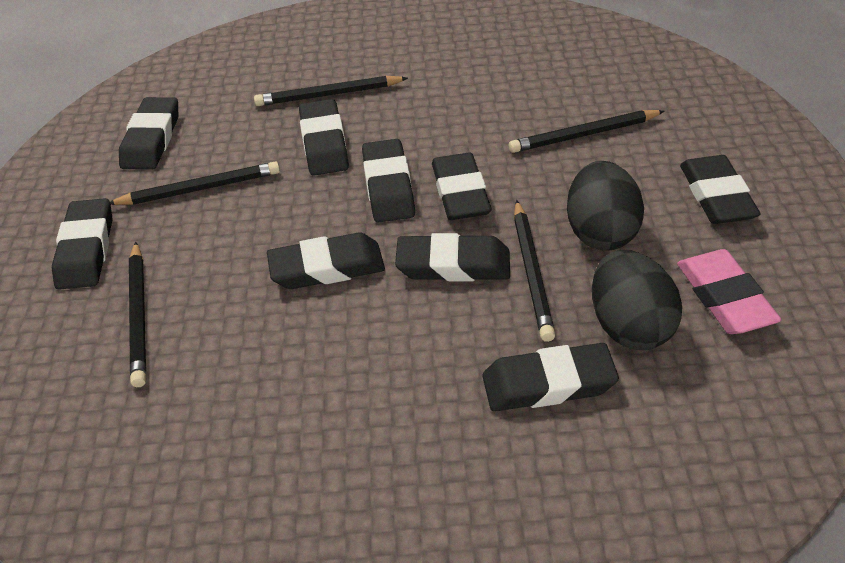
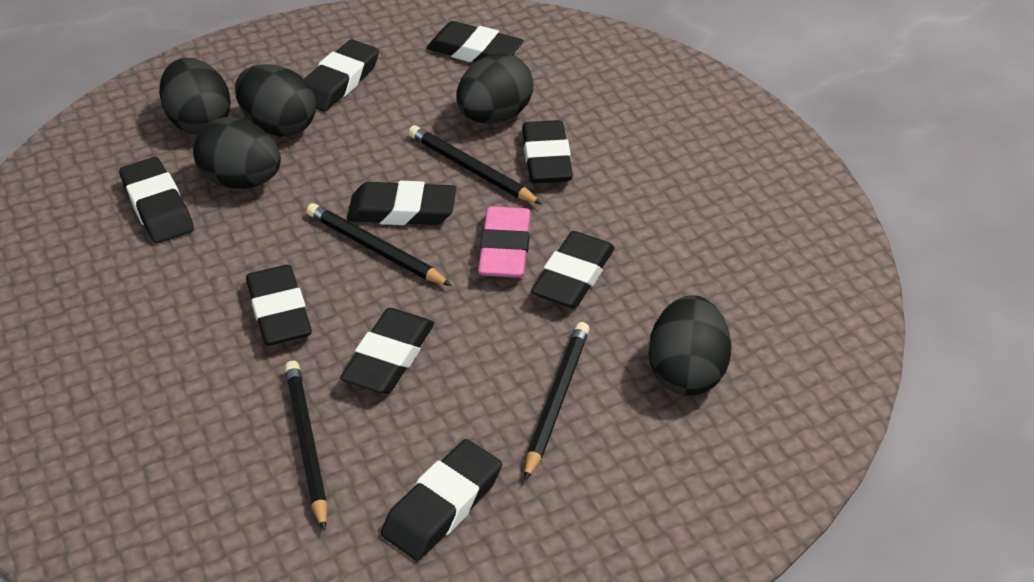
black egg: 2 -> 5
black pencil: 5 -> 4

